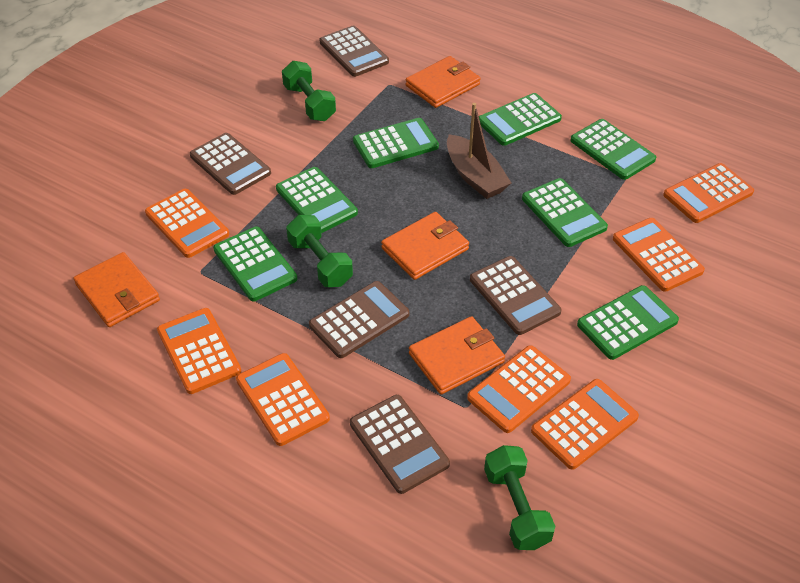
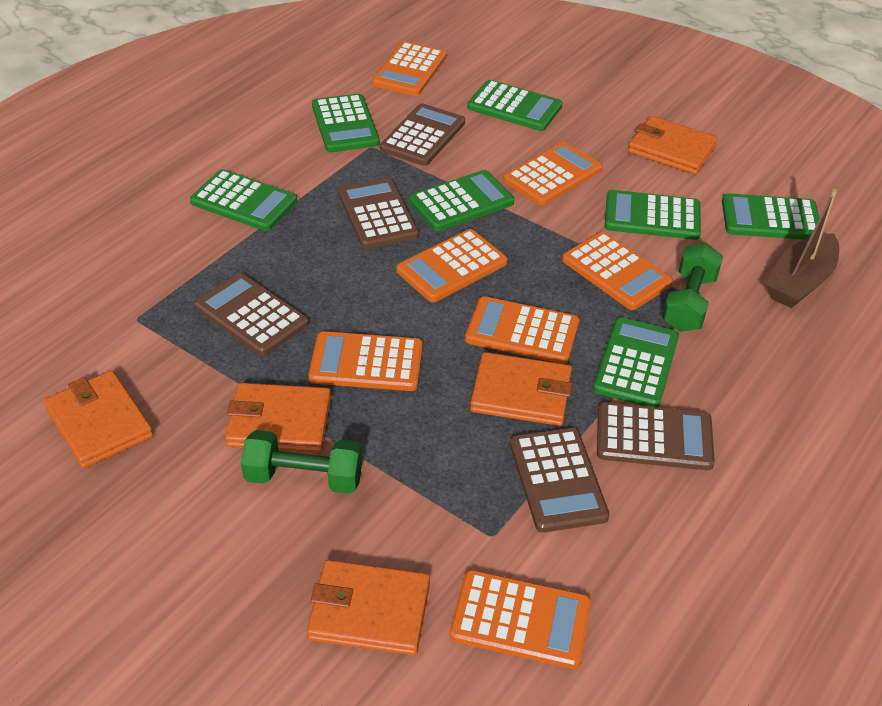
green dumbbell: 3 -> 2
orange wallet: 4 -> 5

